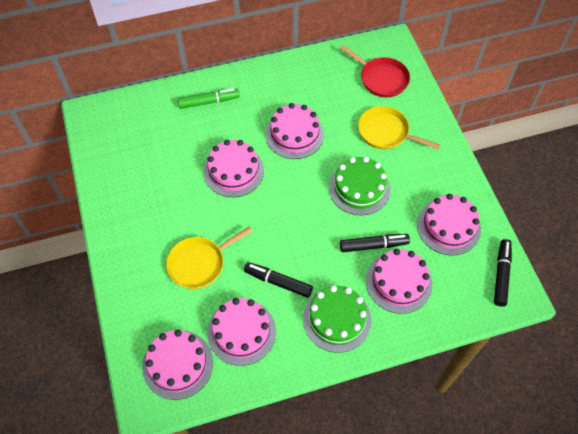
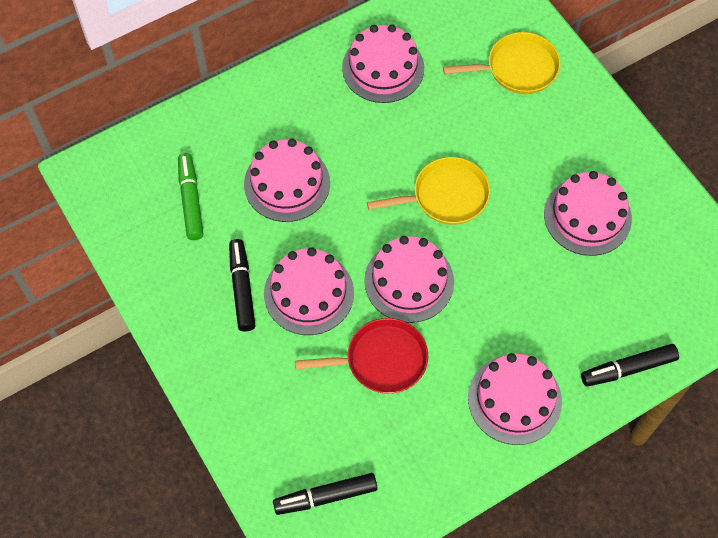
green cake: 2 -> 0

